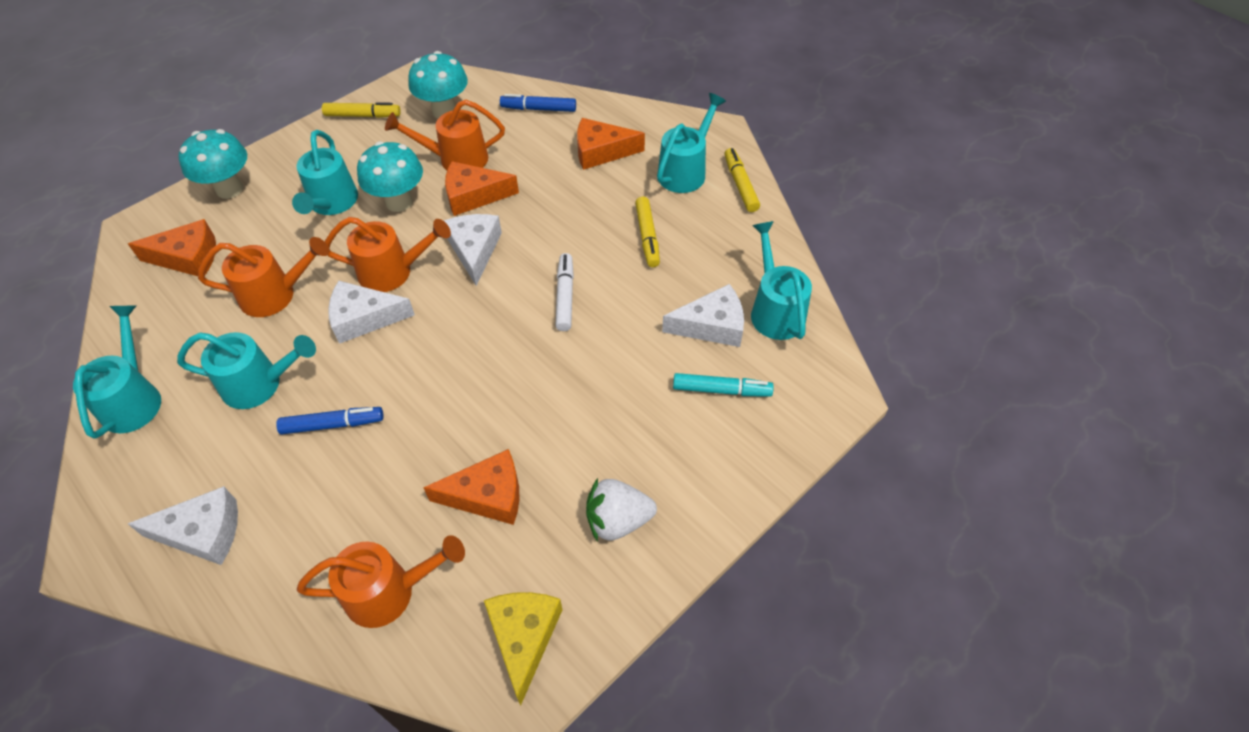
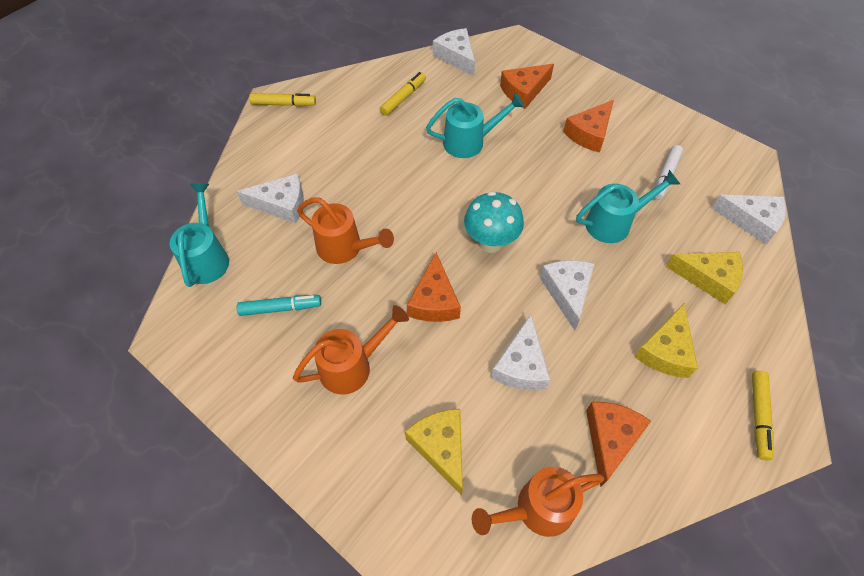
blue marker: 2 -> 0
orange watering can: 4 -> 3
turquoise mushroom: 3 -> 1
turquoise watering can: 5 -> 3
white cheese: 4 -> 5
white strawberry: 1 -> 0
yellow cheese: 1 -> 3

